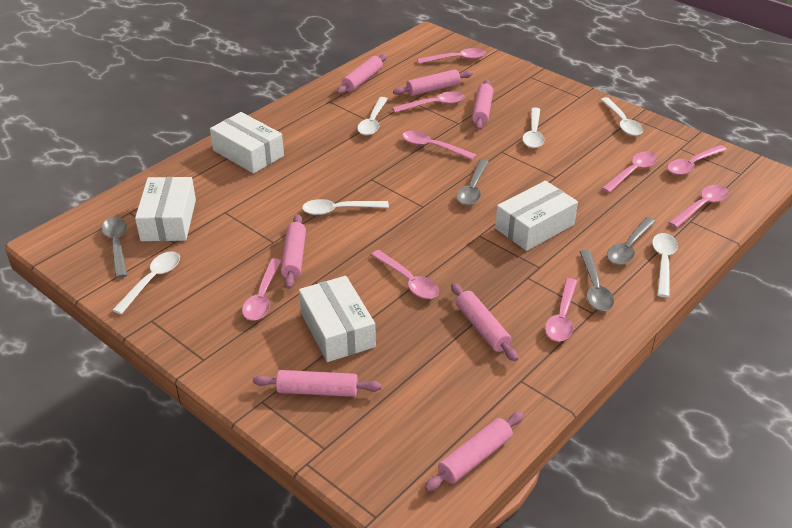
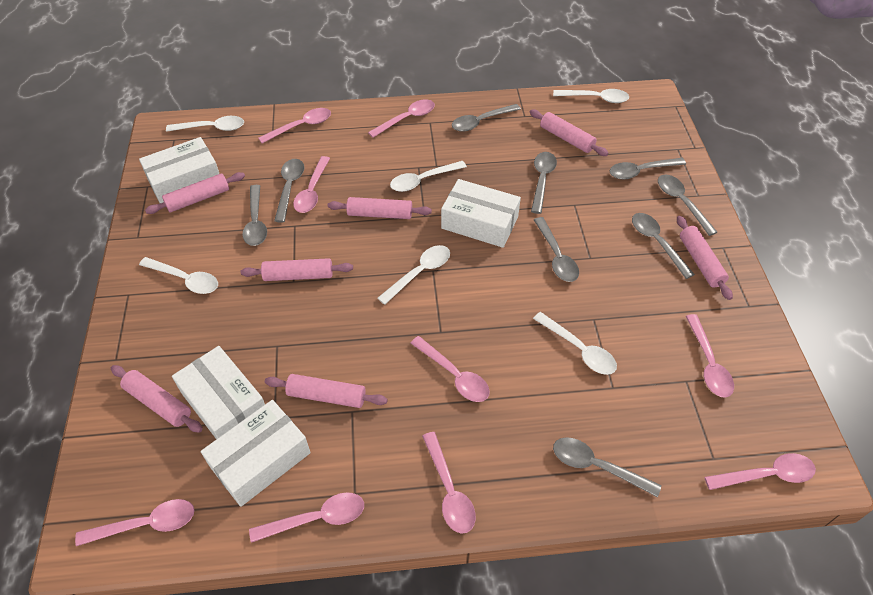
grey spoon: 4 -> 9

